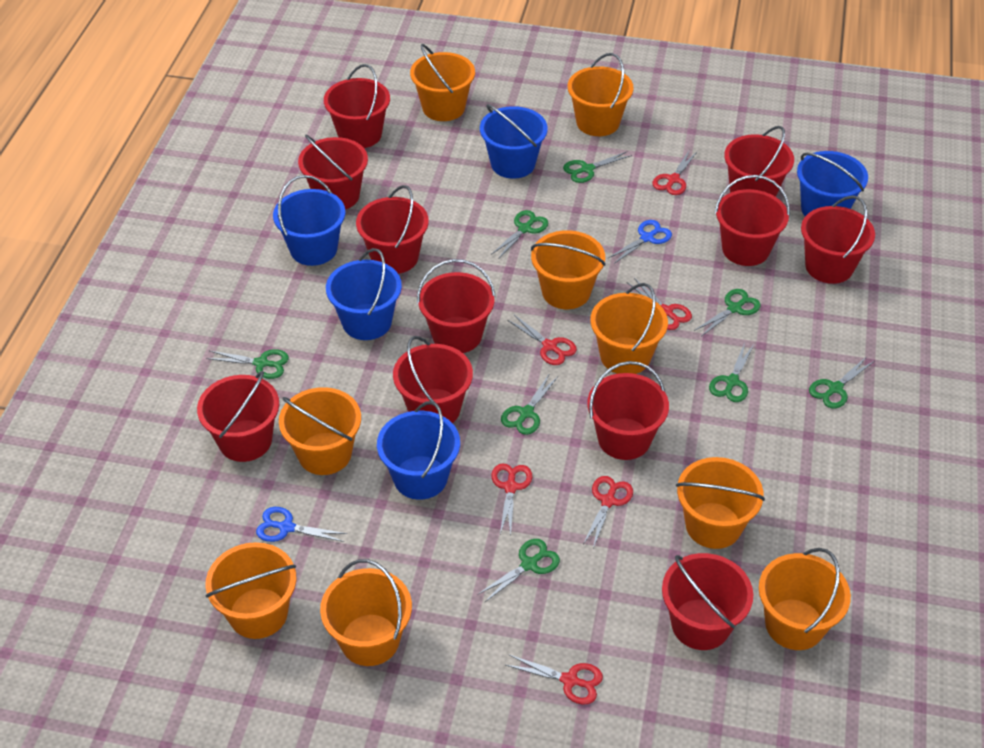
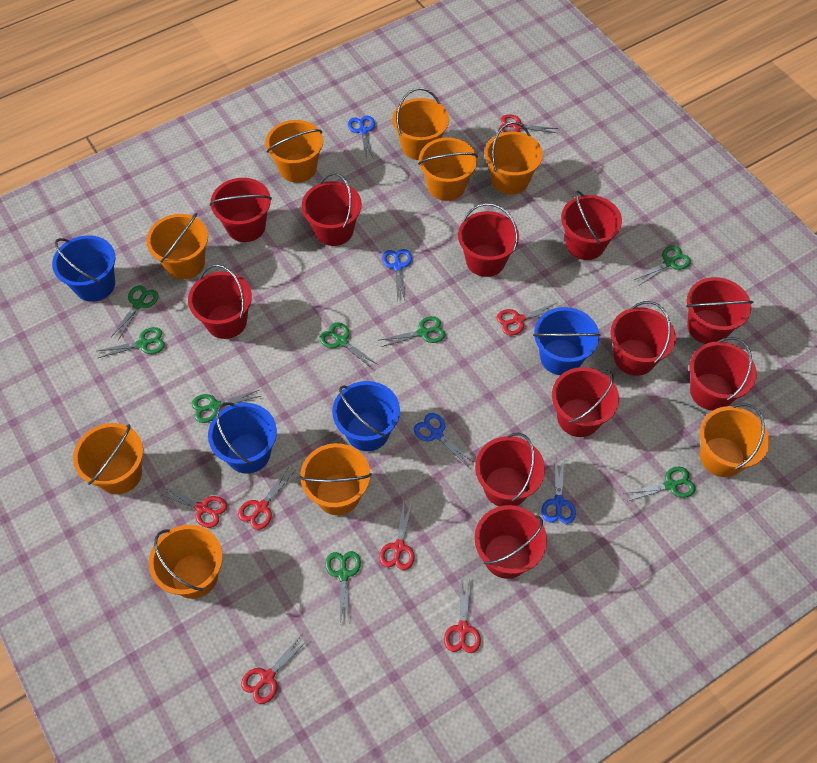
blue bucket: 5 -> 4
blue scissors: 2 -> 4
red scissors: 6 -> 7

